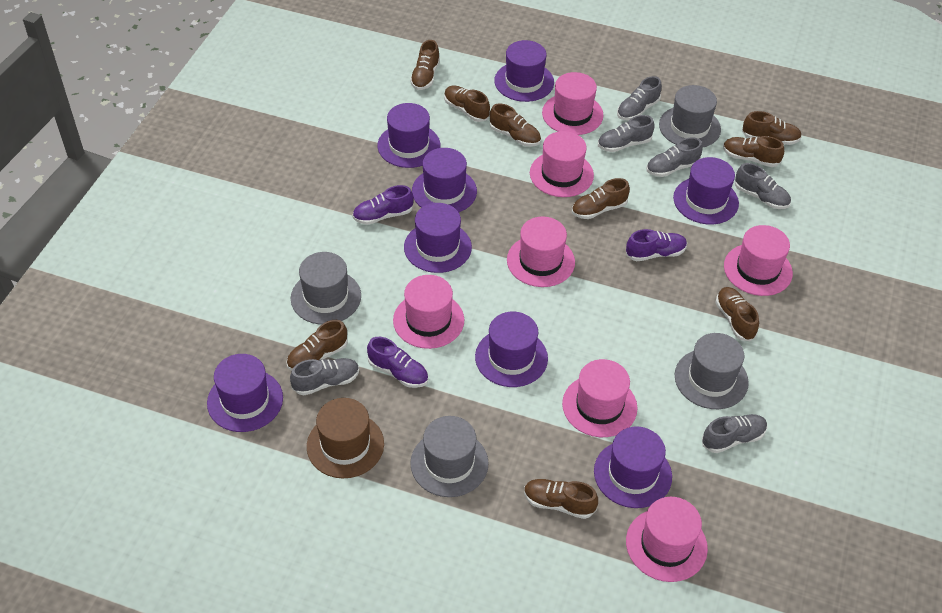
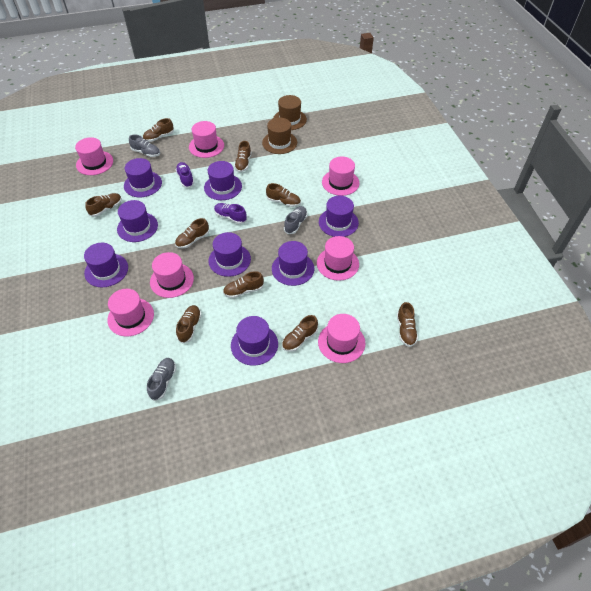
brown hat: 1 -> 2
grey hat: 4 -> 0
grey shoe: 6 -> 3
purple shoe: 3 -> 2

